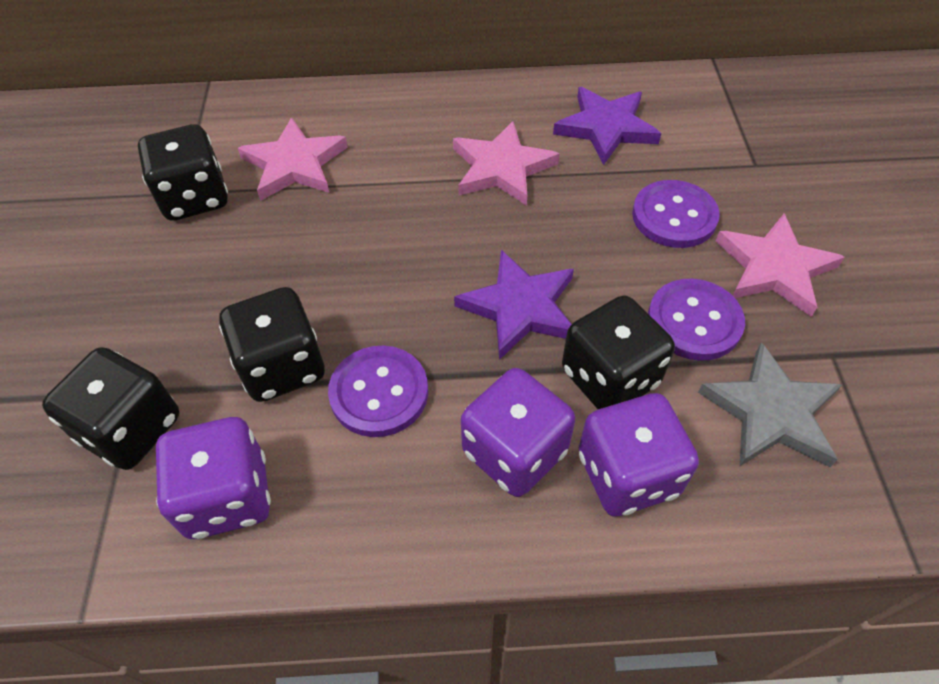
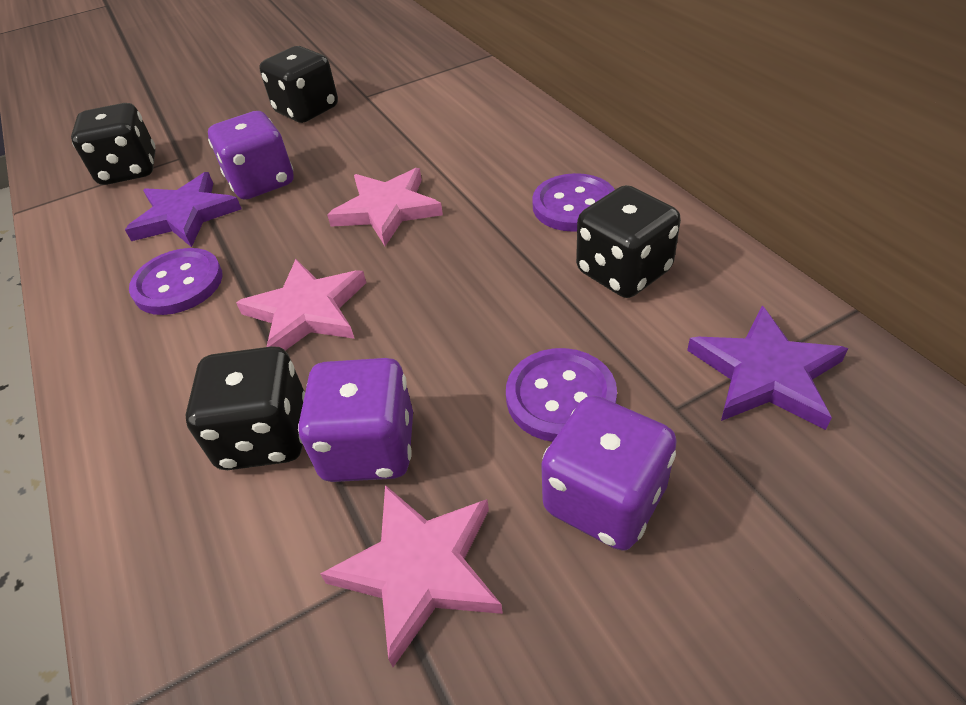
grey star: 1 -> 0

